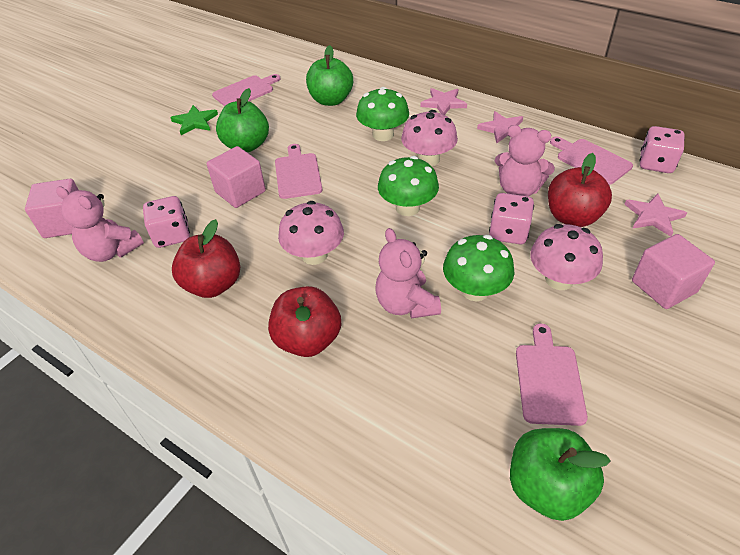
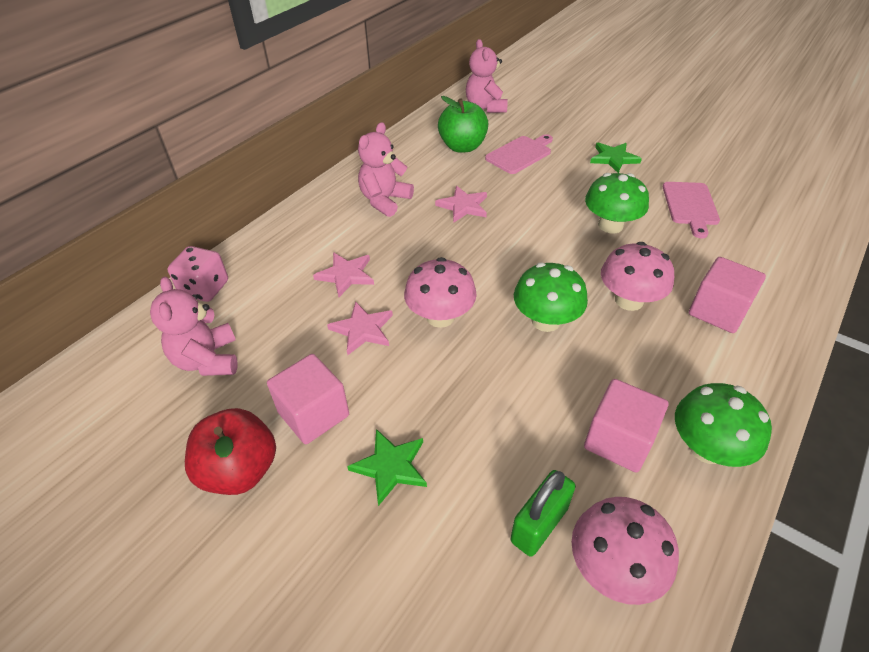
green apple: 3 -> 1
green padlock: 0 -> 1
green star: 1 -> 2
pink cutting board: 4 -> 2
pink dice: 3 -> 1
red apple: 3 -> 1

